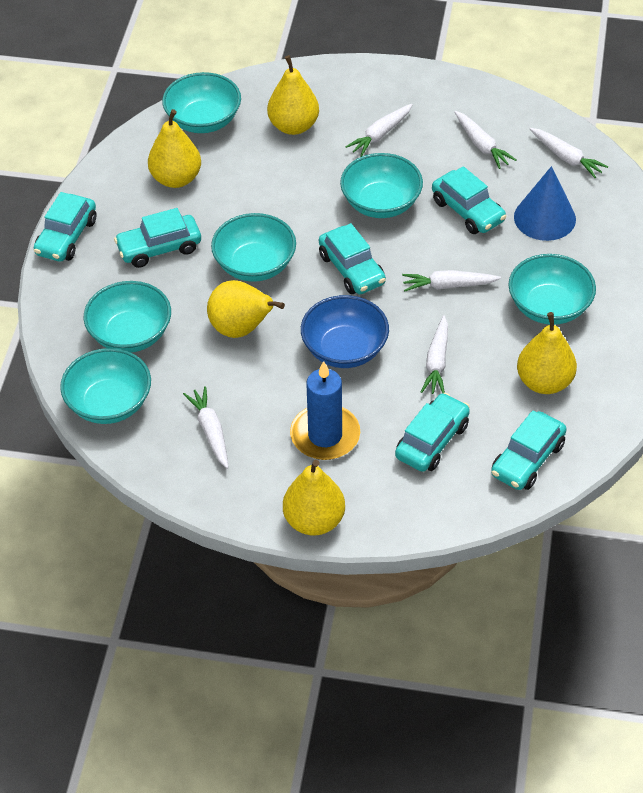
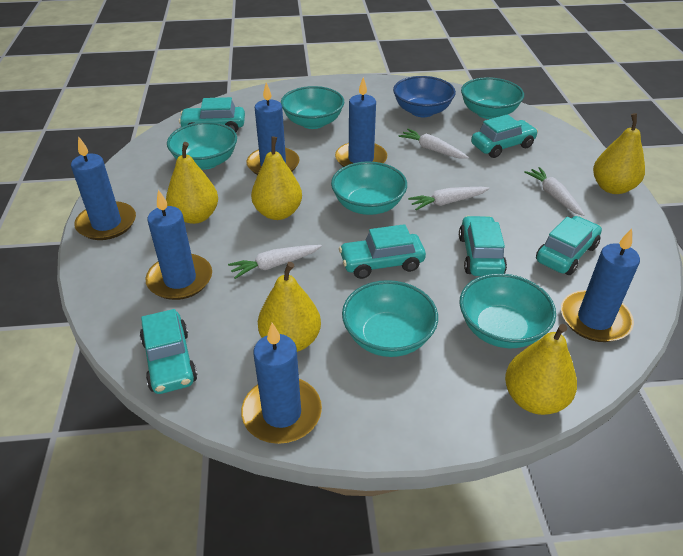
blue candle: 1 -> 6
blue cone: 1 -> 0
white carrot: 6 -> 4

